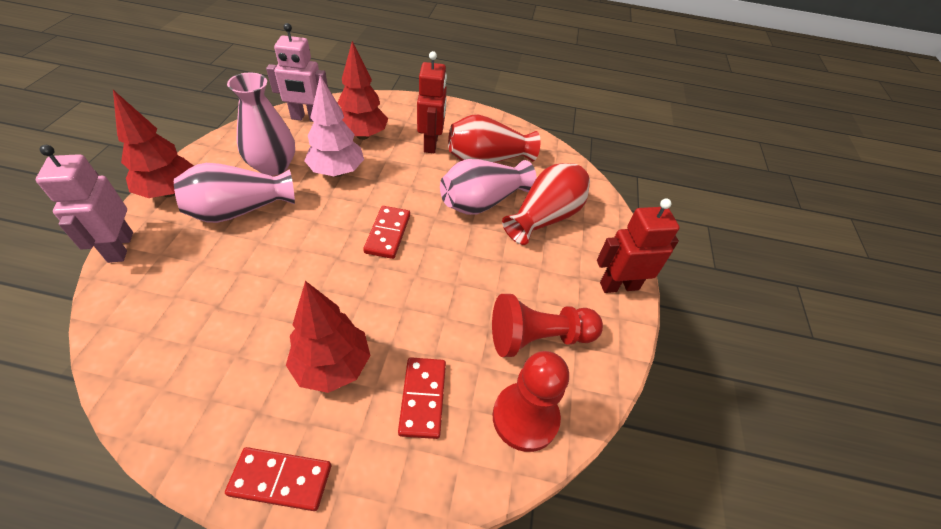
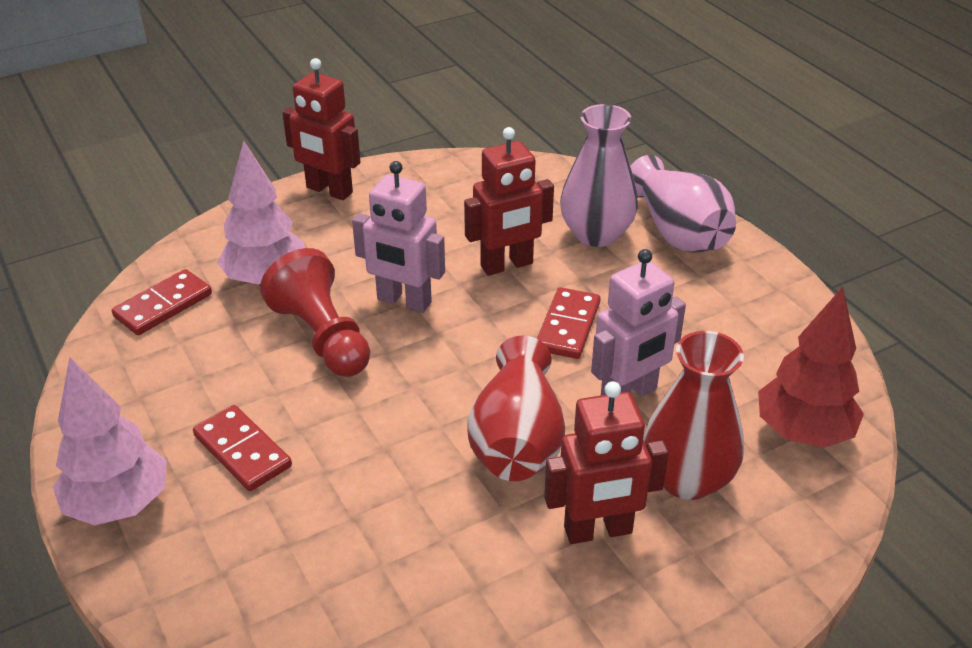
pink tree: 1 -> 2
pink vase: 3 -> 2
red pawn: 2 -> 1
red robot: 2 -> 3
red tree: 3 -> 1

